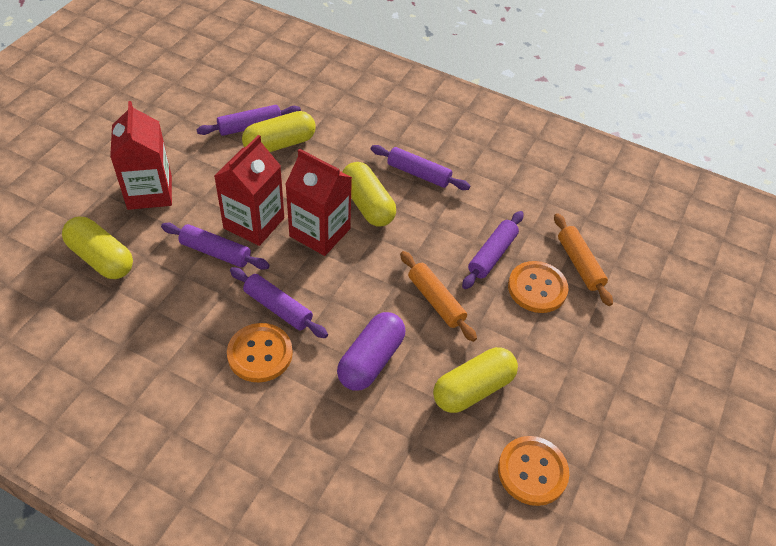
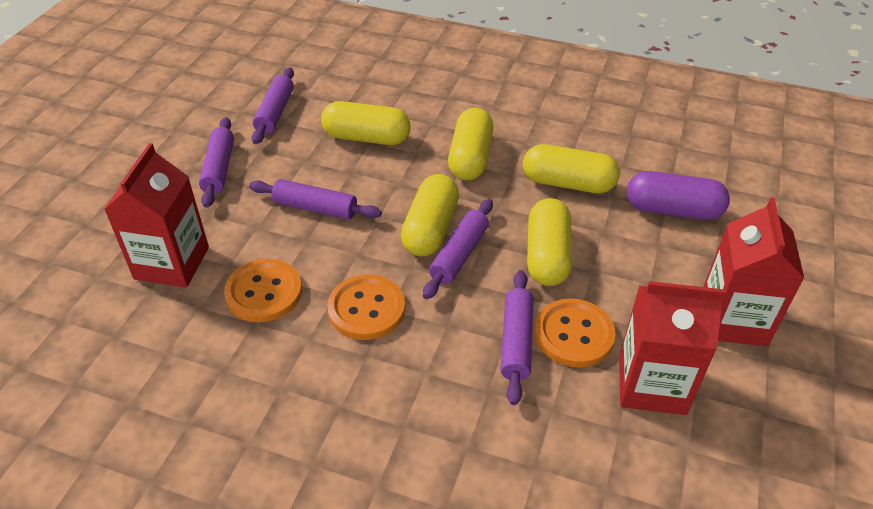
orange rolling pin: 2 -> 0
yellow capsule: 4 -> 5

